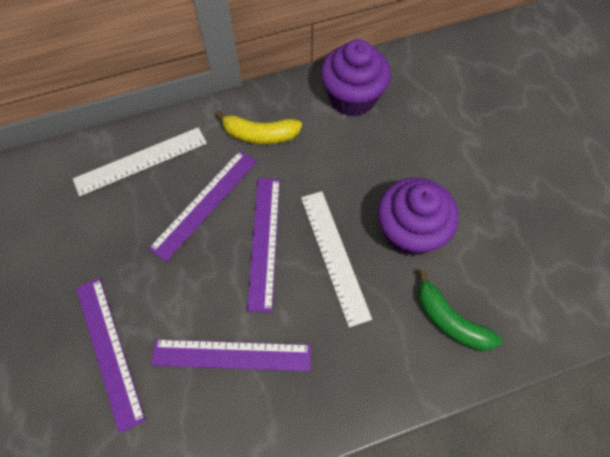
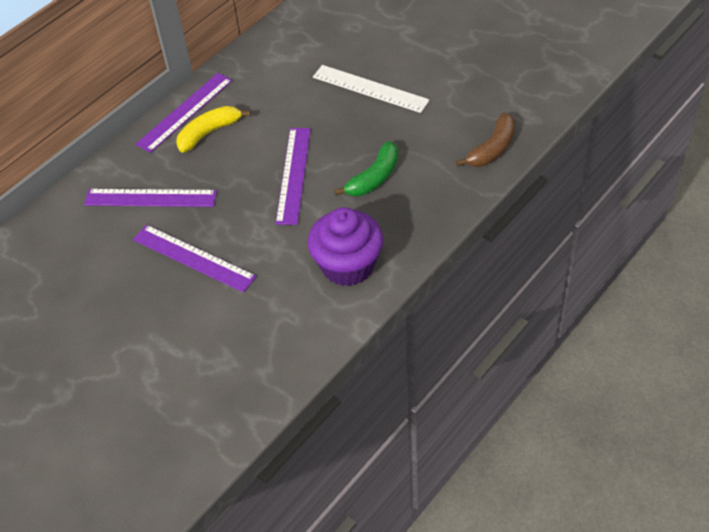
brown banana: 0 -> 1
purple cupcake: 2 -> 1
white ruler: 2 -> 1

